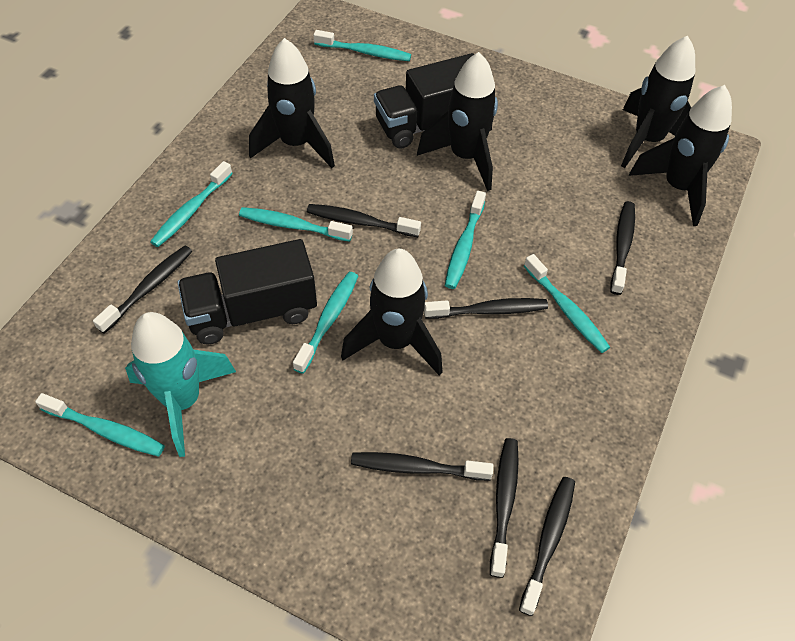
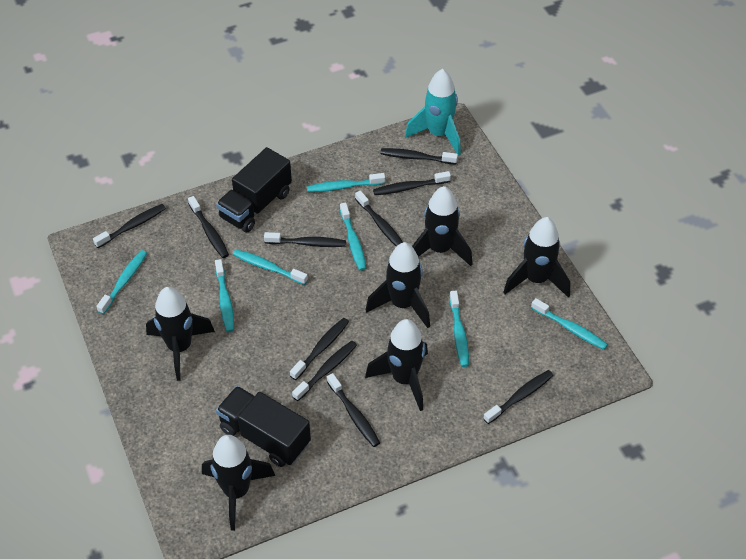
black rocket: 5 -> 6
black toothbrush: 7 -> 10

